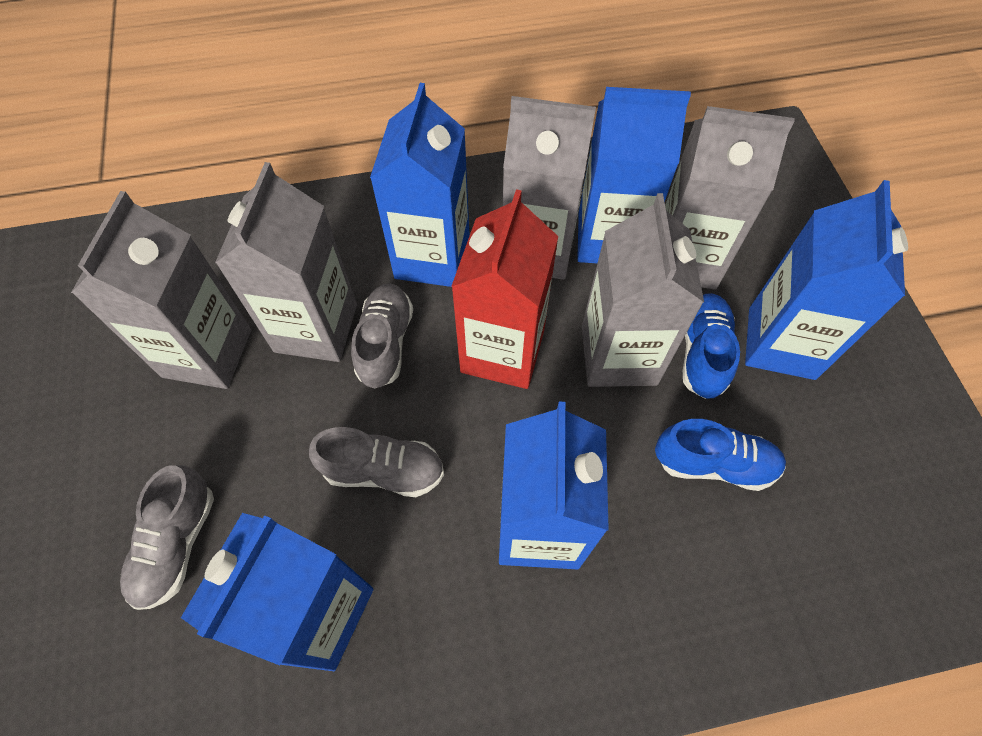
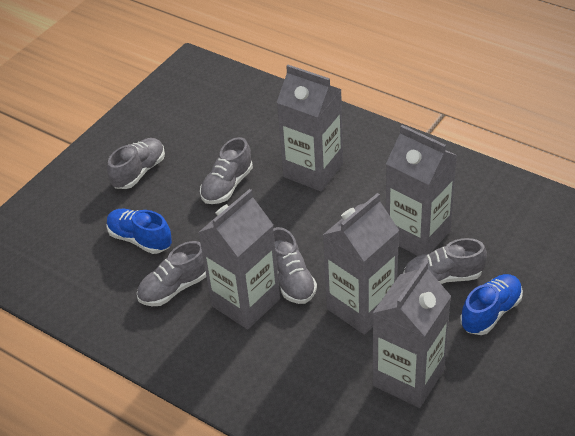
blue carton: 5 -> 0
grey shoe: 3 -> 5
red carton: 1 -> 0

